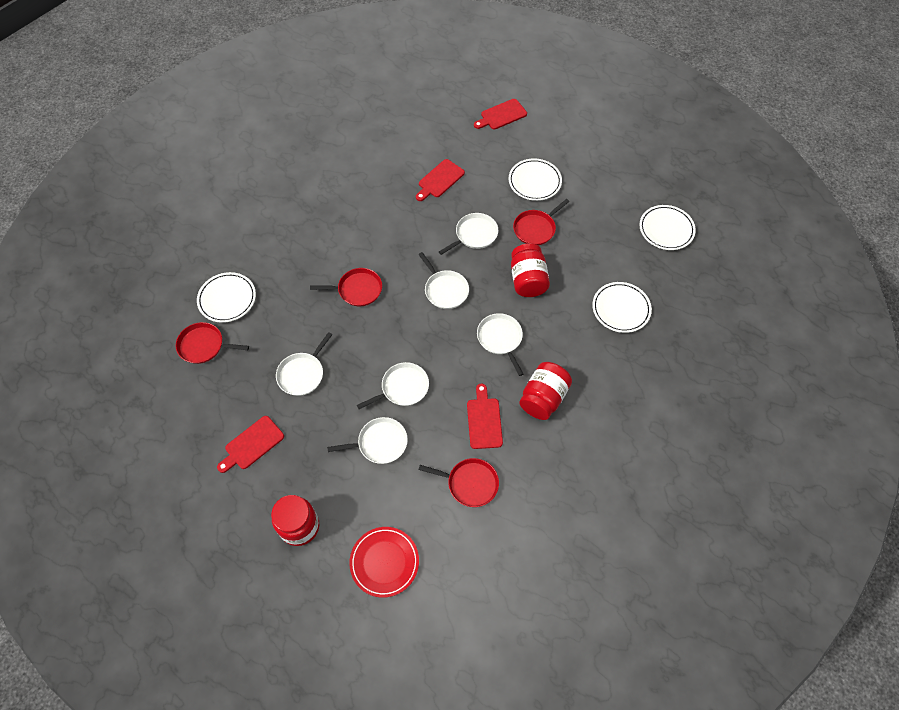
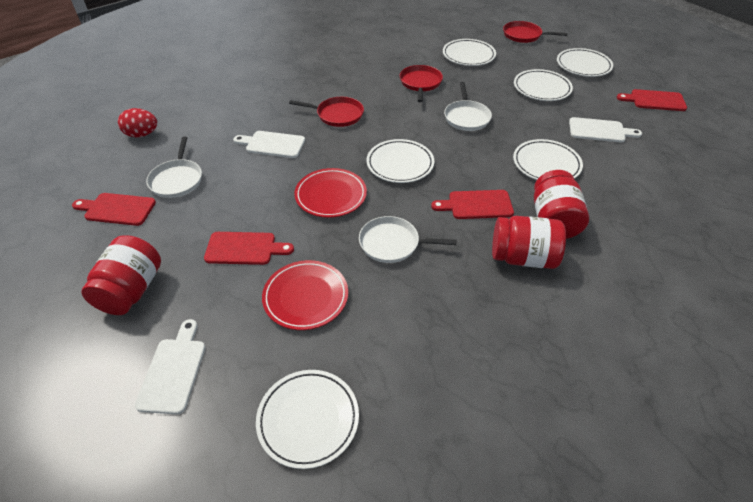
red egg: 0 -> 1
red pan: 4 -> 3
red plate: 1 -> 2
white cutting board: 0 -> 3
white pan: 6 -> 3
white plate: 4 -> 6

